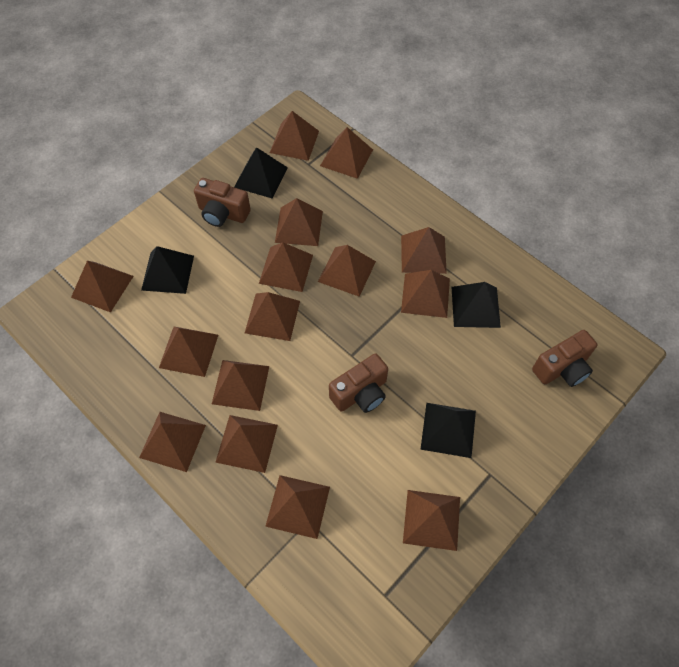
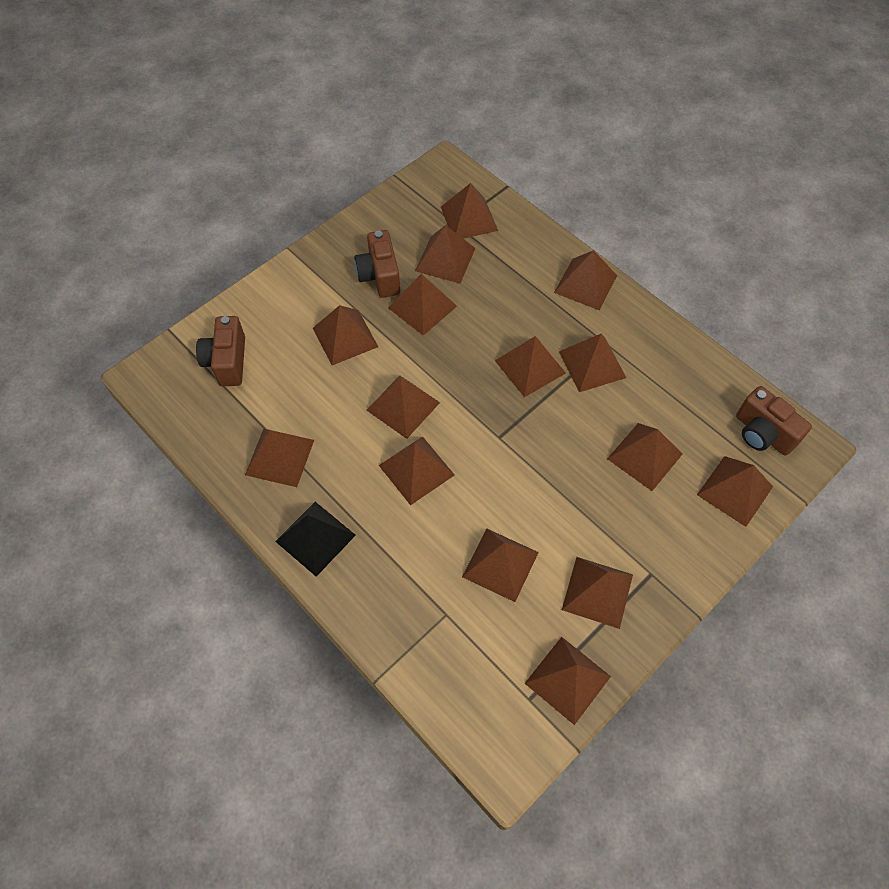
black pyramid: 4 -> 1

